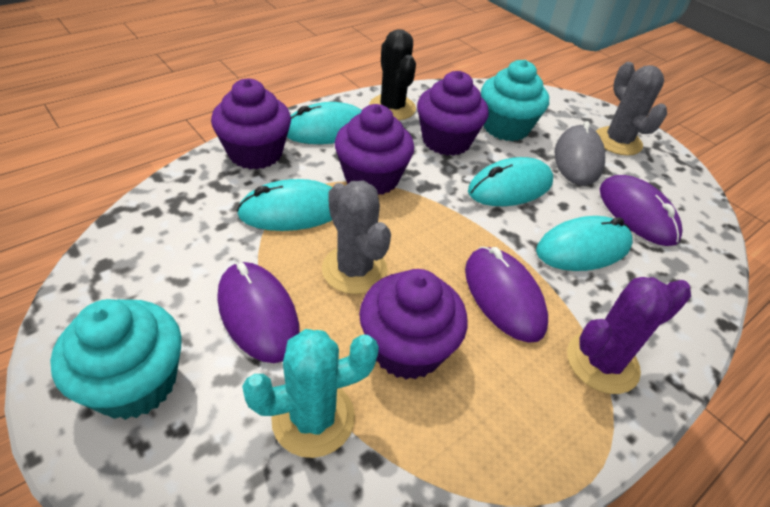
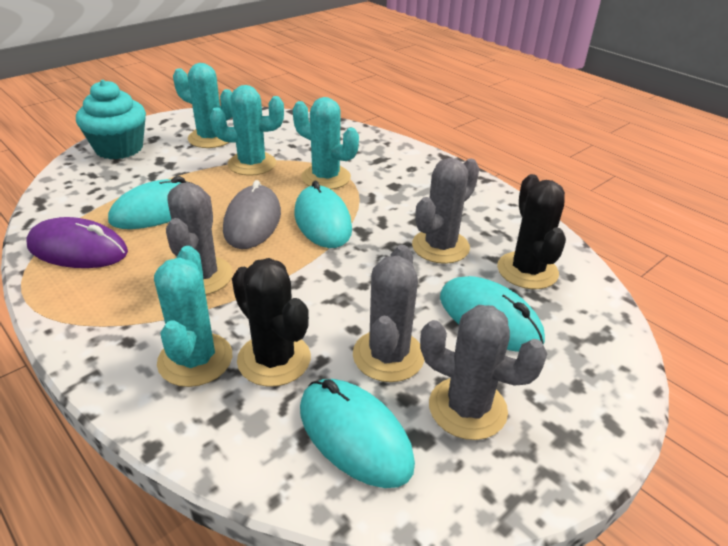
black cactus: 1 -> 2
grey cactus: 2 -> 4
purple cactus: 1 -> 0
purple cupcake: 4 -> 0
purple mouse: 3 -> 1
turquoise cactus: 1 -> 4
turquoise cupcake: 2 -> 1

